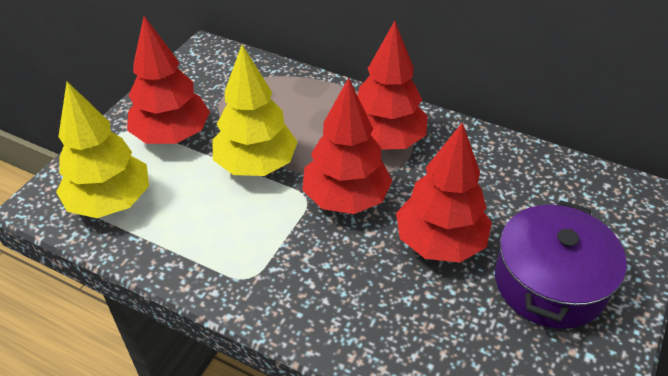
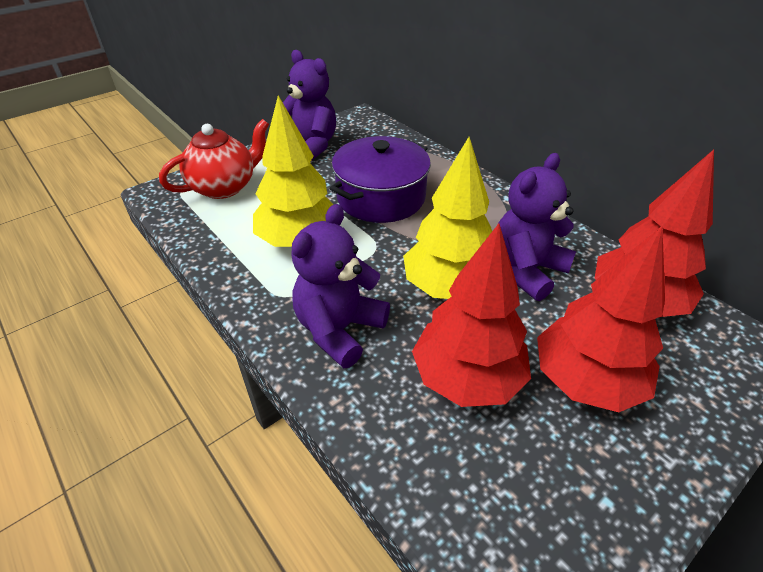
purple teddy bear: 0 -> 3
red teapot: 0 -> 1
red tree: 4 -> 3

